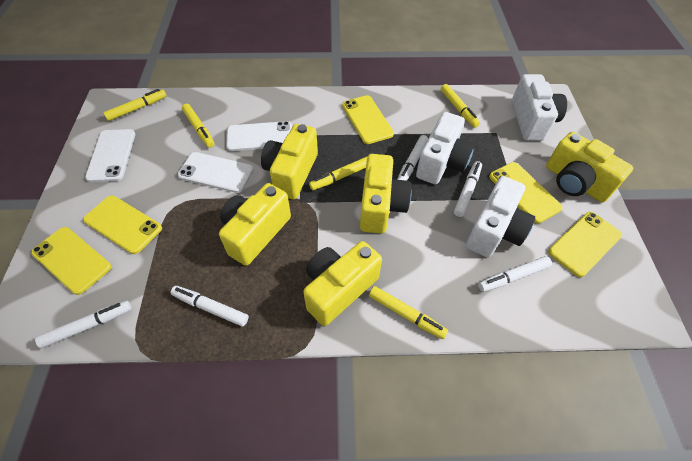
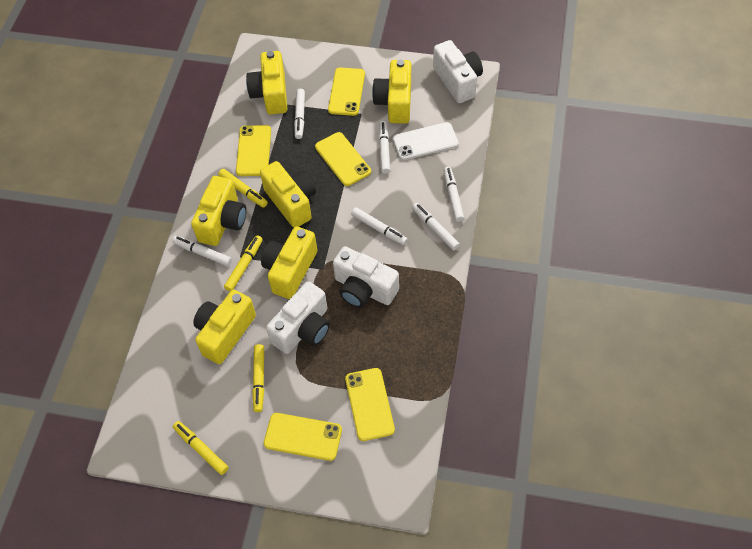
white marker: 5 -> 6
white phone: 3 -> 1
yellow camera: 5 -> 6
yellow marker: 5 -> 4

